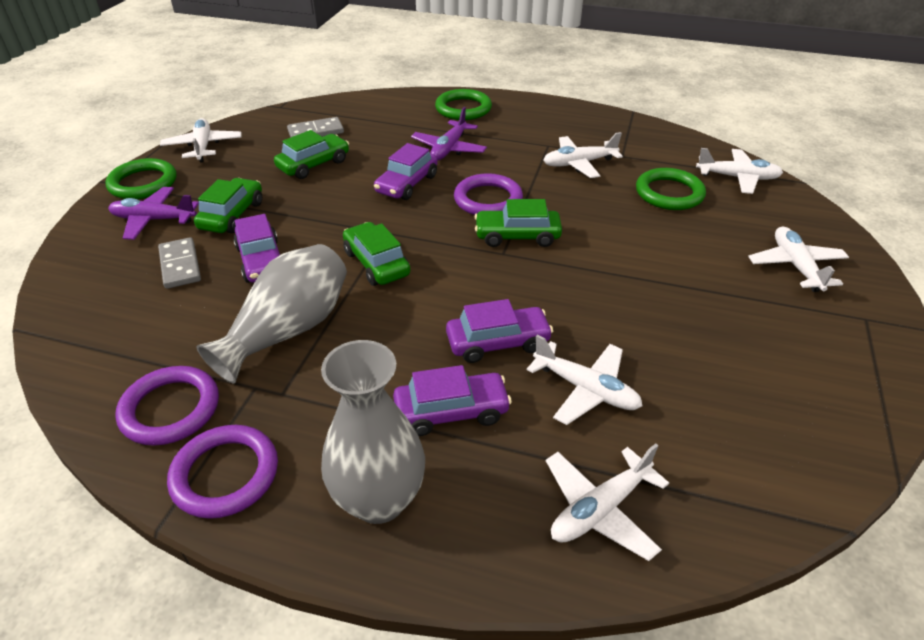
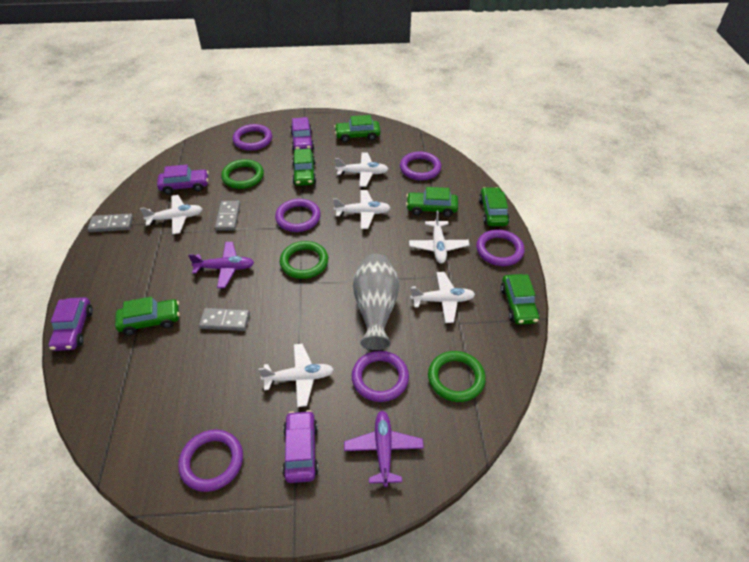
green car: 4 -> 6
grey domino: 2 -> 3
grey vase: 2 -> 1
purple ring: 3 -> 6

